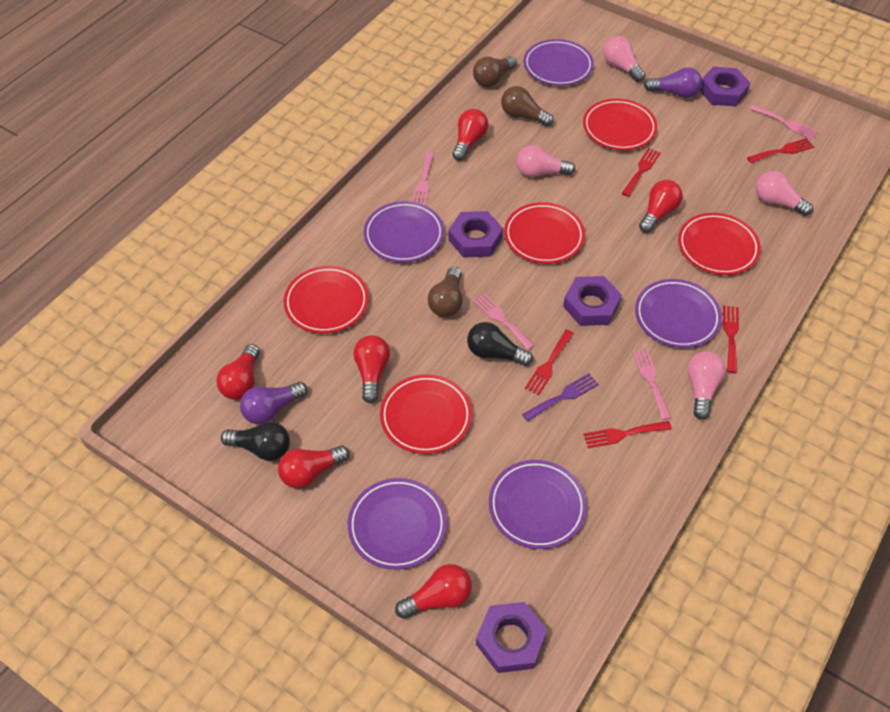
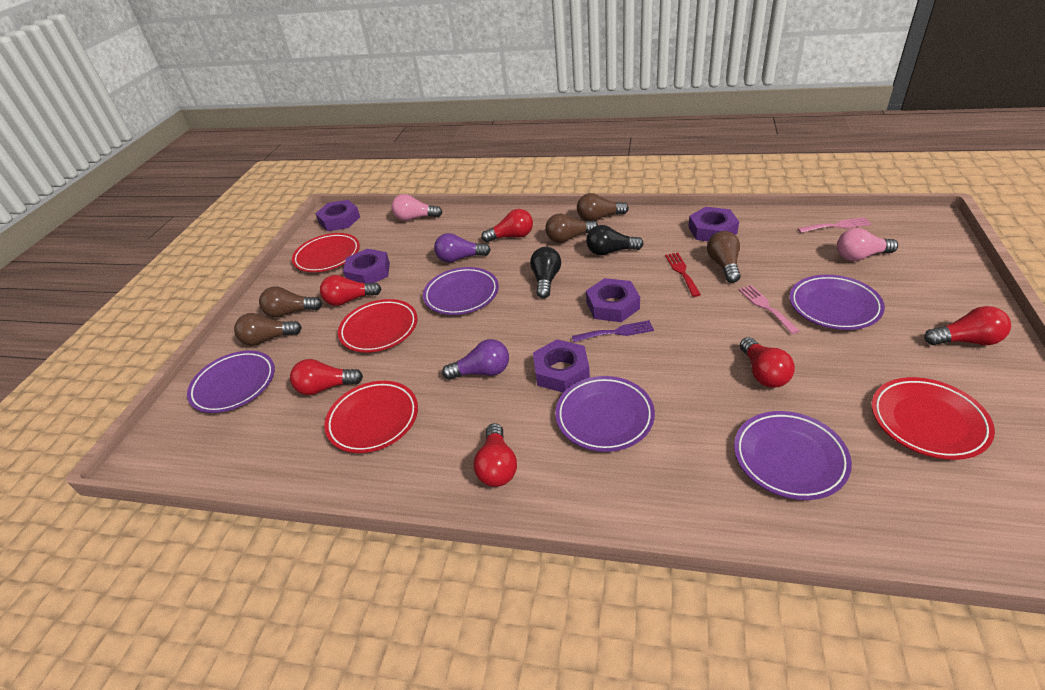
brown light bulb: 3 -> 5
pink fork: 4 -> 2
pink light bulb: 4 -> 2
purple nut: 4 -> 5
red fork: 5 -> 1
red plate: 5 -> 4

